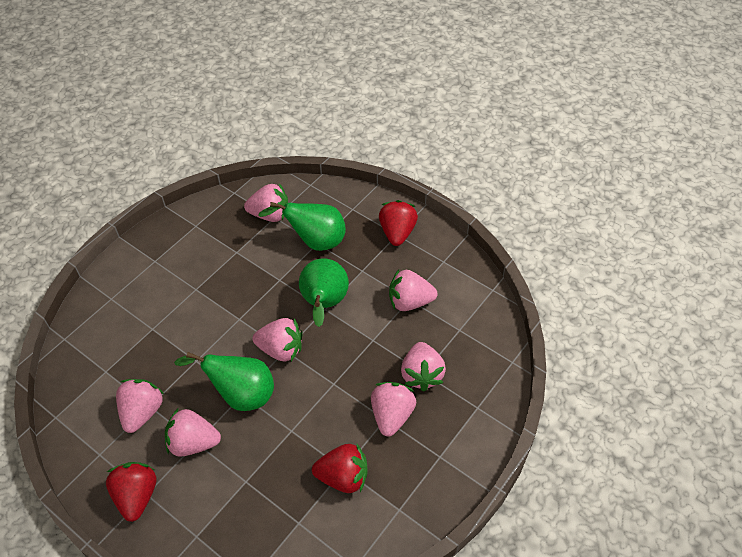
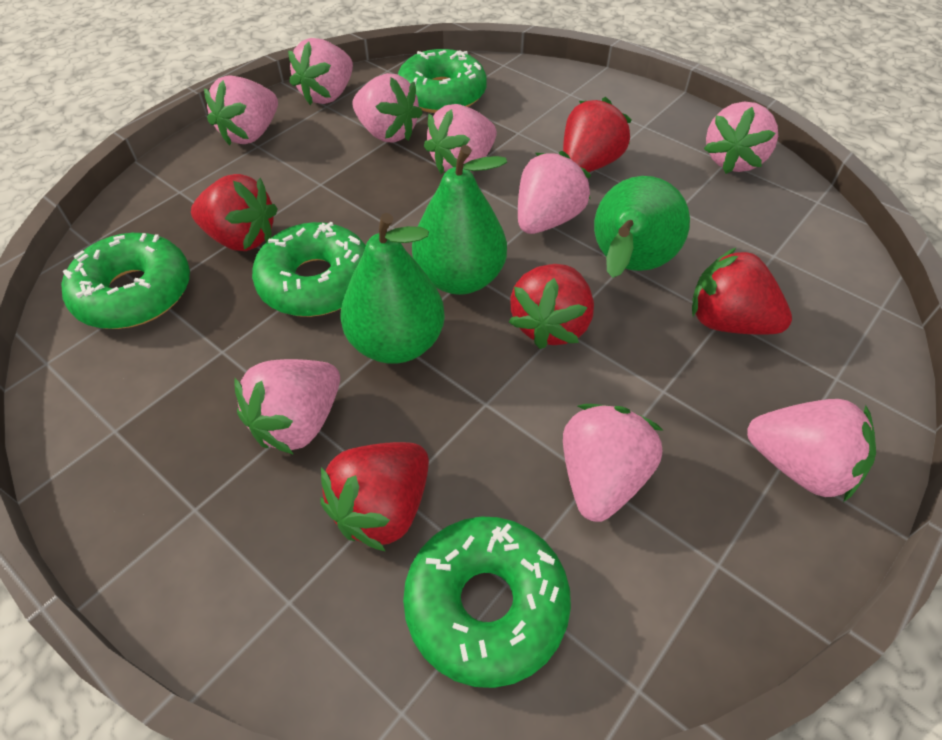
green donut: 0 -> 4
pink strawberry: 7 -> 9
red strawberry: 3 -> 5

